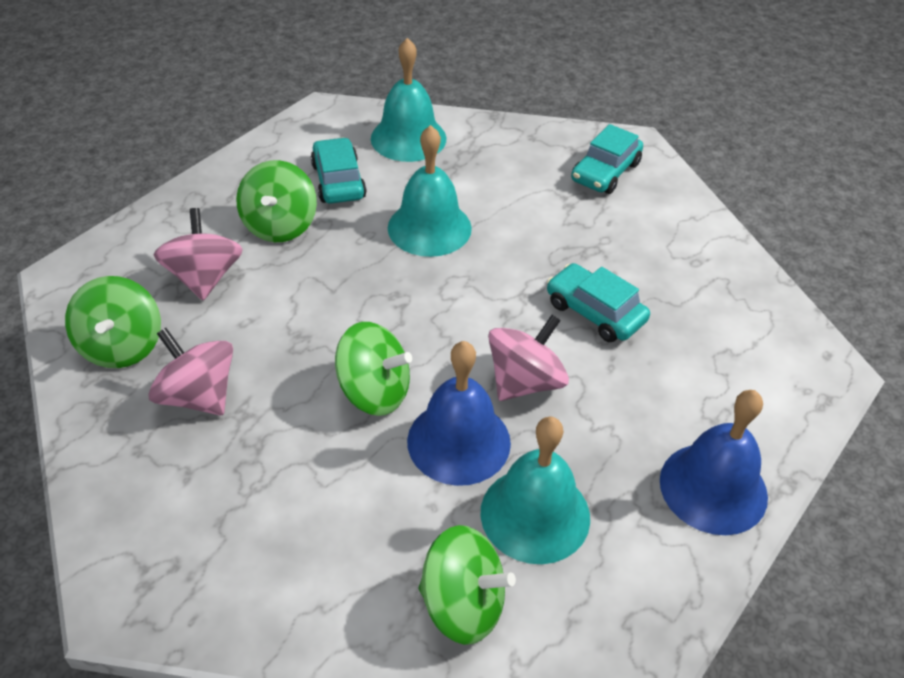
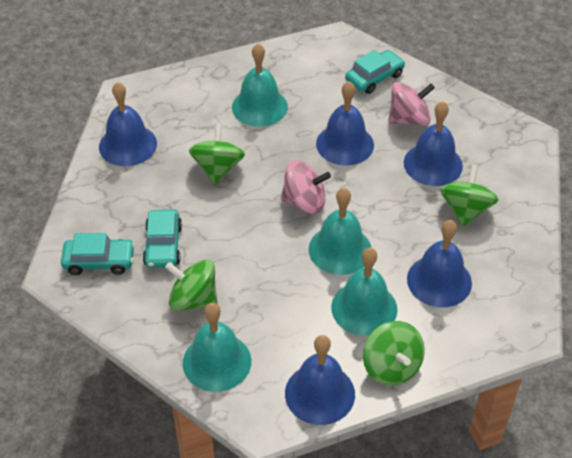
blue bell: 2 -> 5
pink spinning top: 3 -> 2
turquoise bell: 3 -> 4

